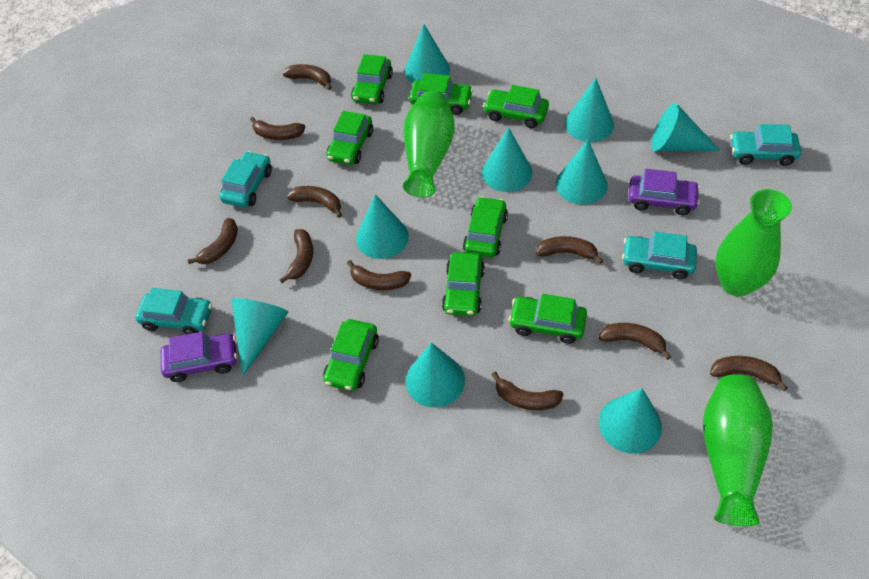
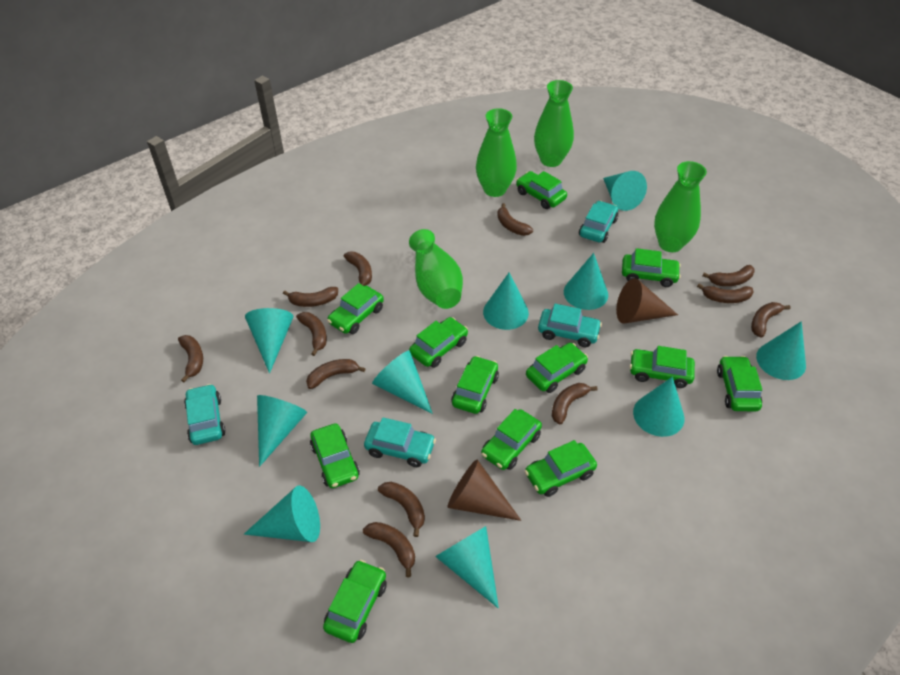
brown banana: 10 -> 12
brown cone: 0 -> 2
green car: 8 -> 12
green vase: 3 -> 4
purple car: 2 -> 0
turquoise cone: 9 -> 10

